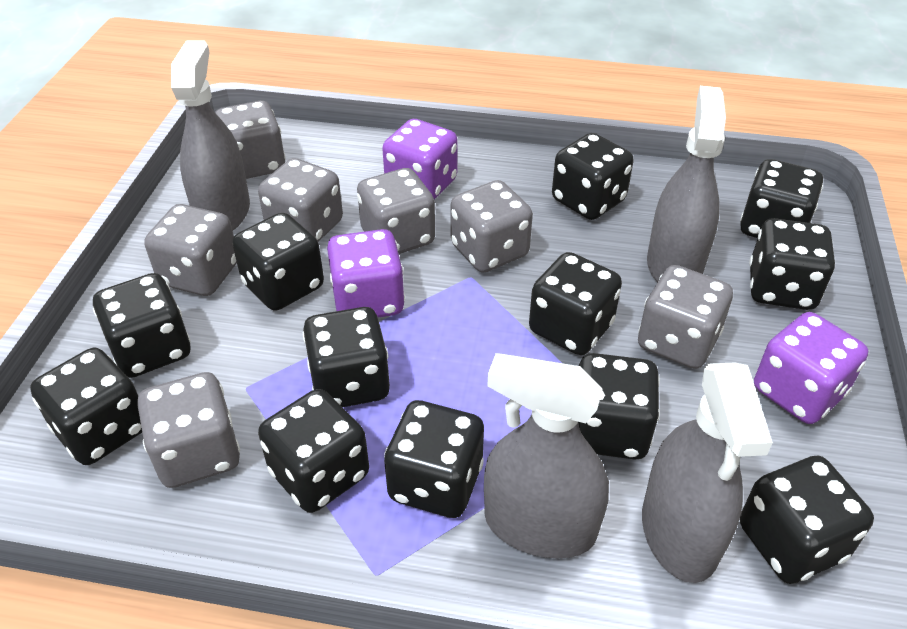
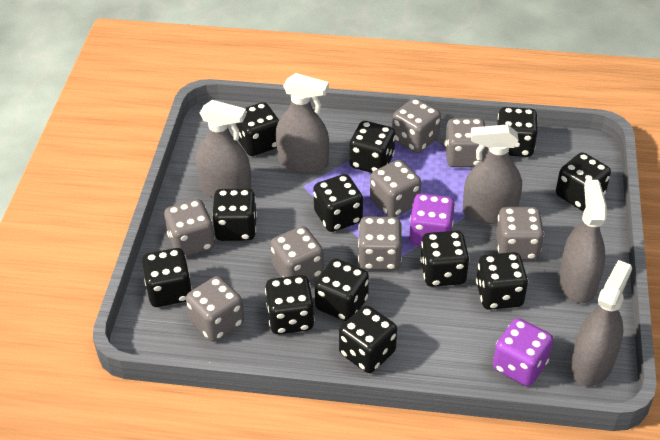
grey dice: 7 -> 8
grey spray bottle: 4 -> 5
purple dice: 3 -> 2

